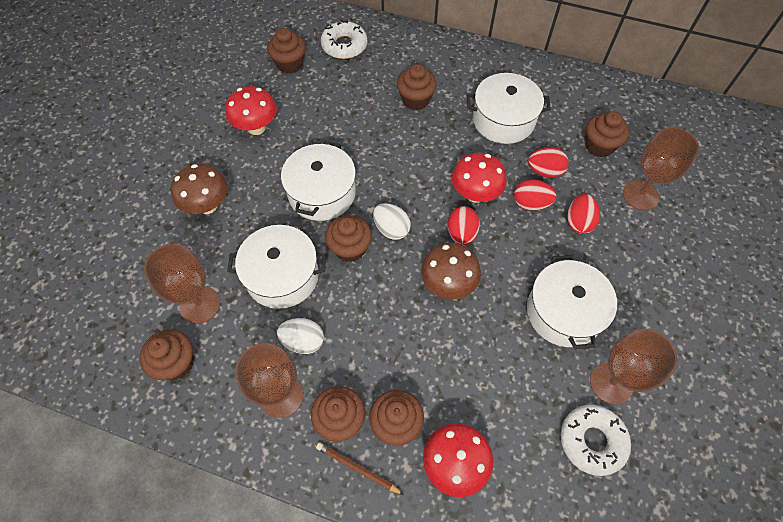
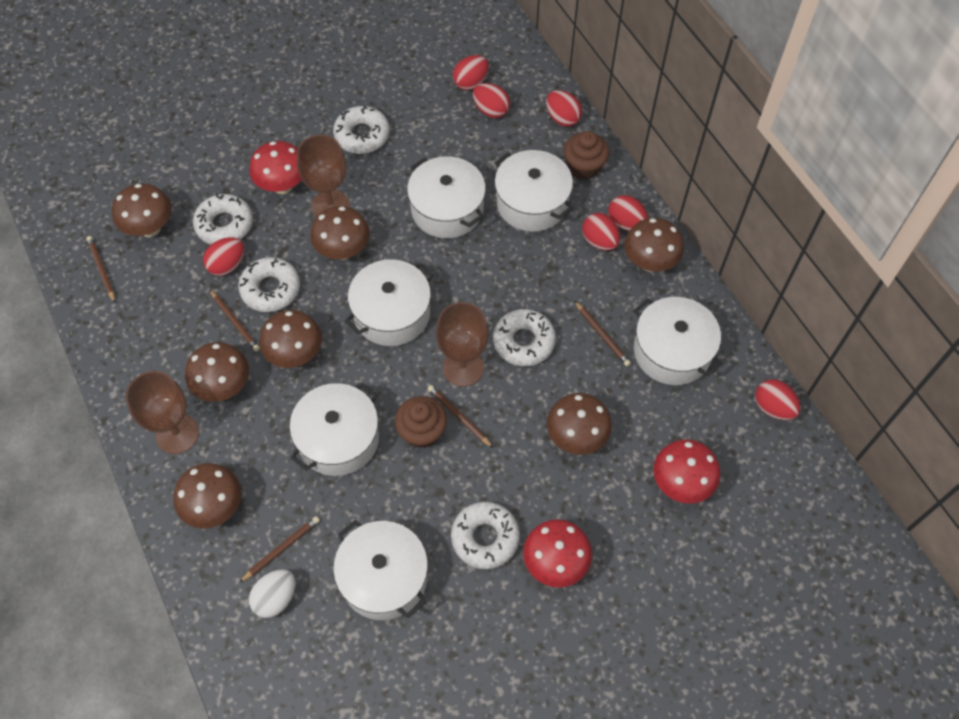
brown cupcake: 7 -> 2
brown goblet: 4 -> 3
brown mushroom: 2 -> 7
brown pencil: 1 -> 5
red egg: 4 -> 7
white donut: 2 -> 5
white egg: 2 -> 1
white pot: 4 -> 6

